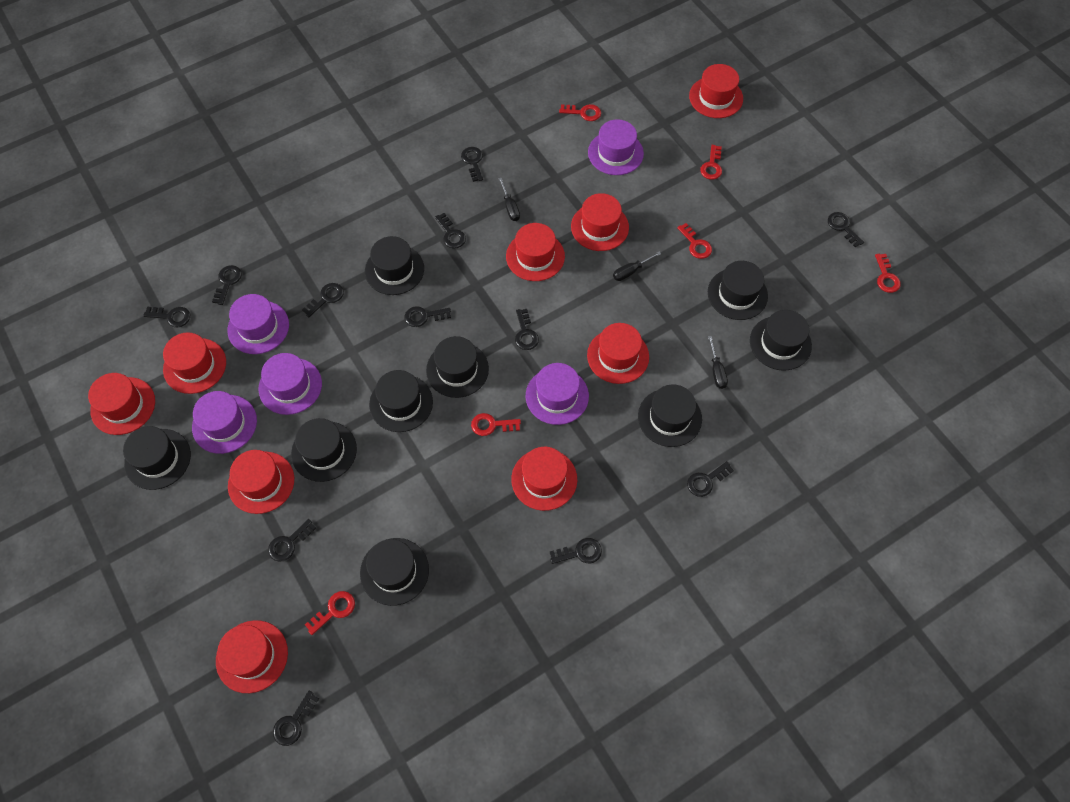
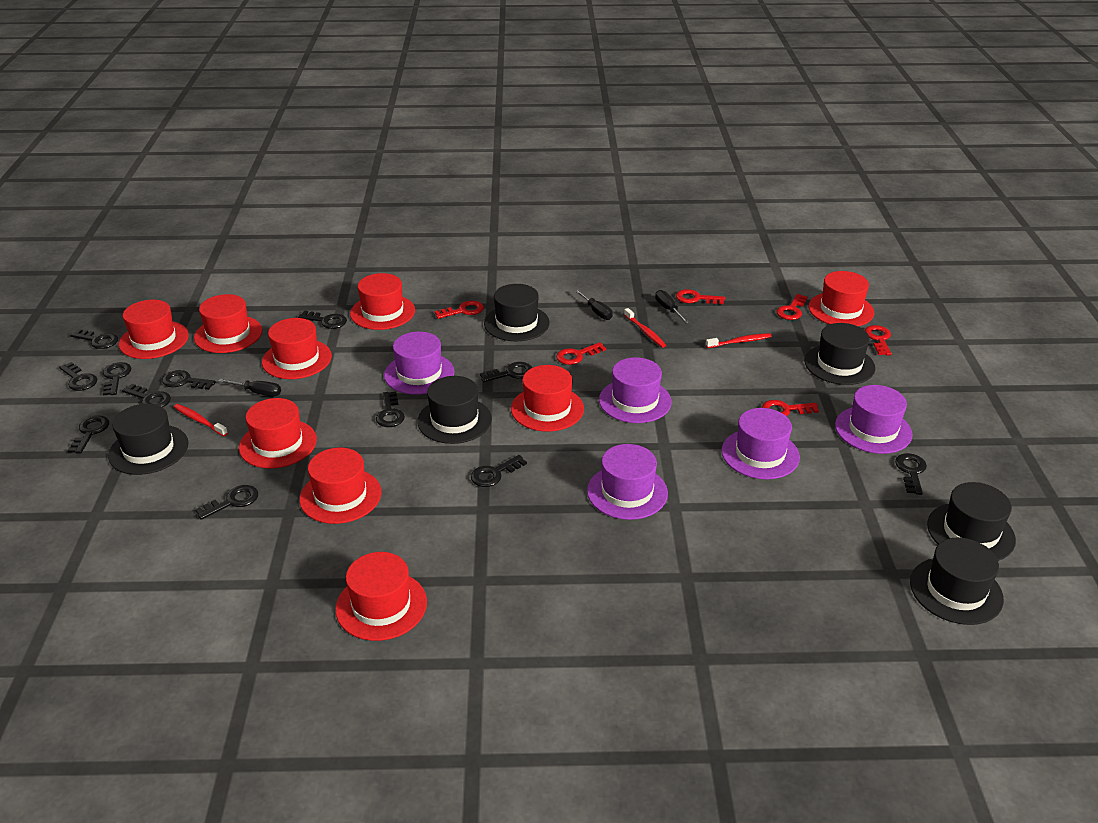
black hat: 9 -> 6
red toothbrush: 0 -> 3

